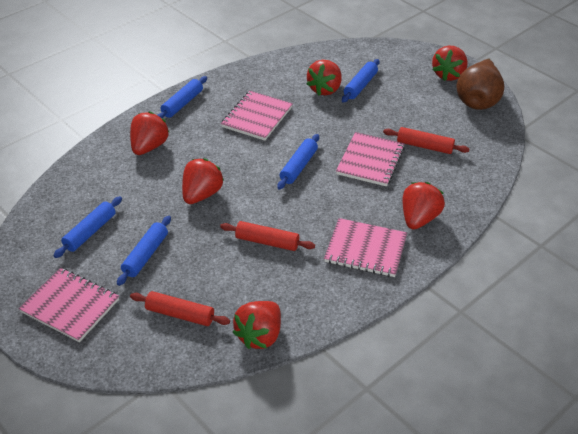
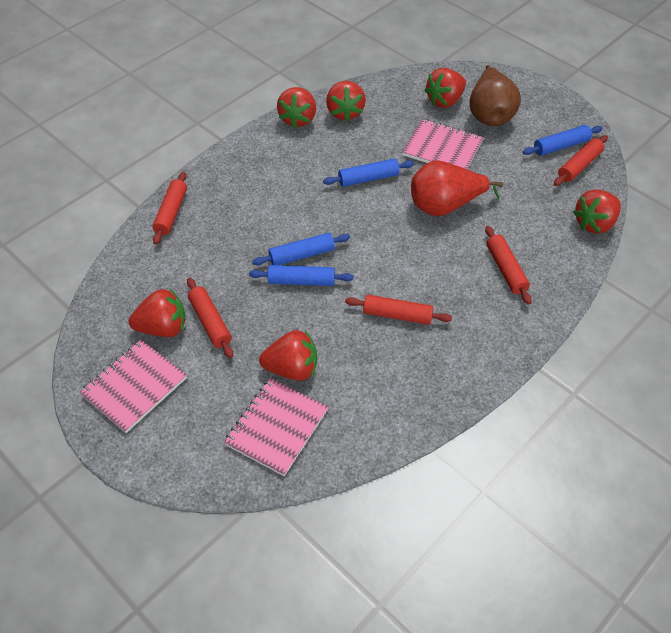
blue rolling pin: 5 -> 4
pink notebook: 4 -> 3
red pear: 0 -> 1
red rolling pin: 3 -> 5

